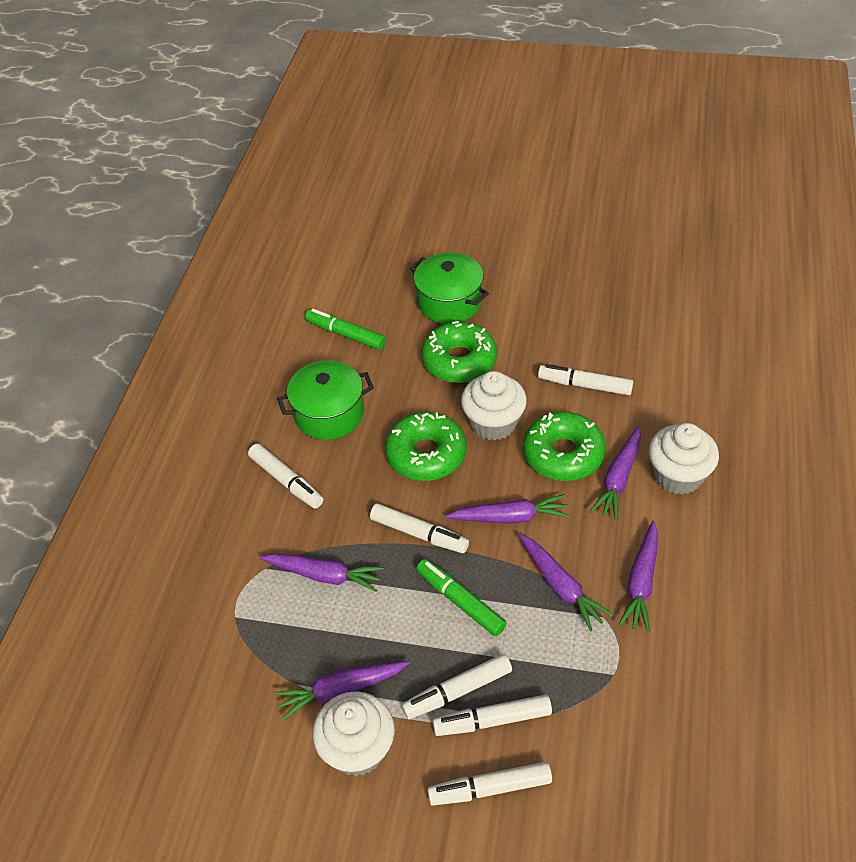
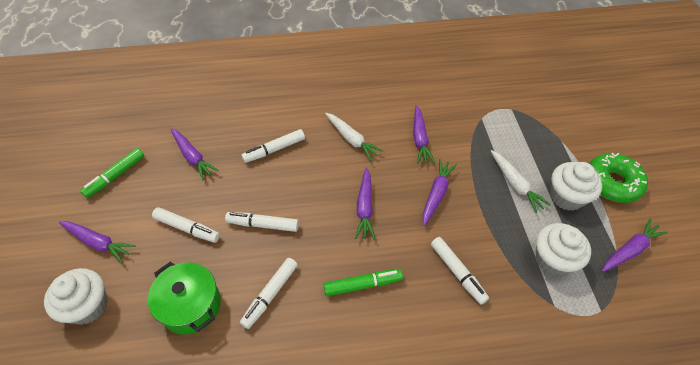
green donut: 3 -> 1
green pot: 2 -> 1
white carrot: 0 -> 2
white marker: 6 -> 5

